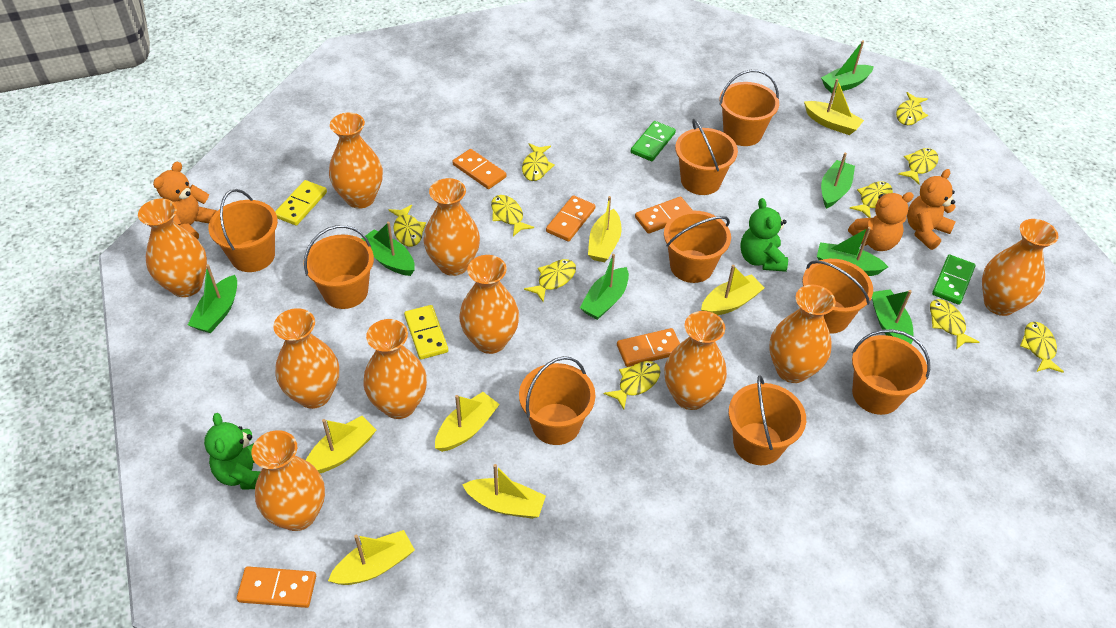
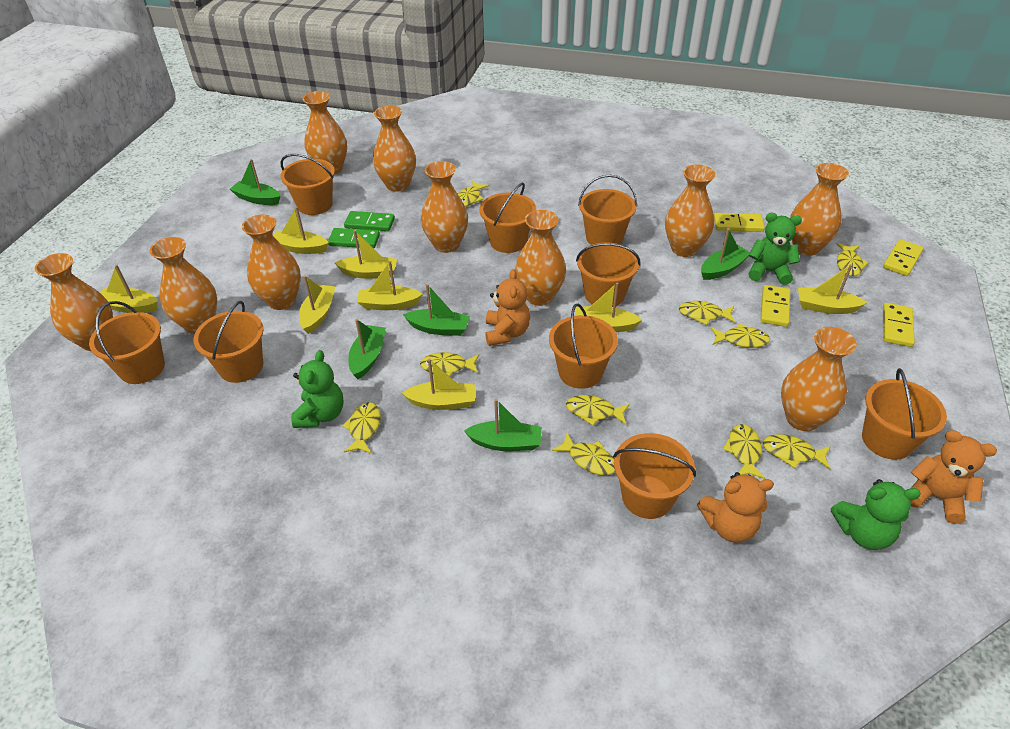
green boat: 7 -> 5
green teddy bear: 2 -> 3
orange domino: 5 -> 0
yellow boat: 7 -> 8
yellow domino: 2 -> 4

